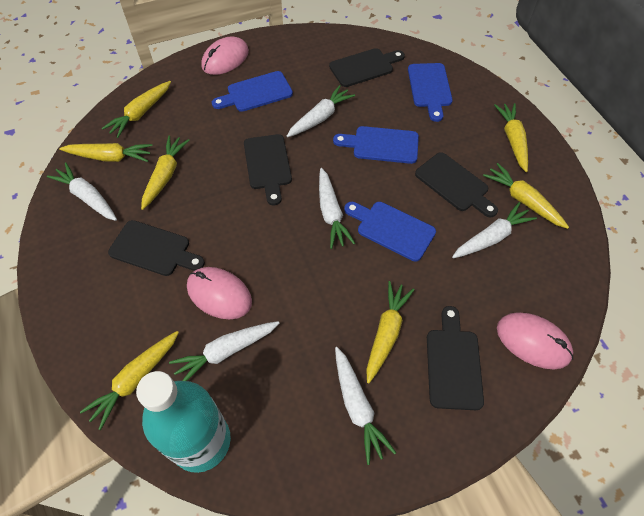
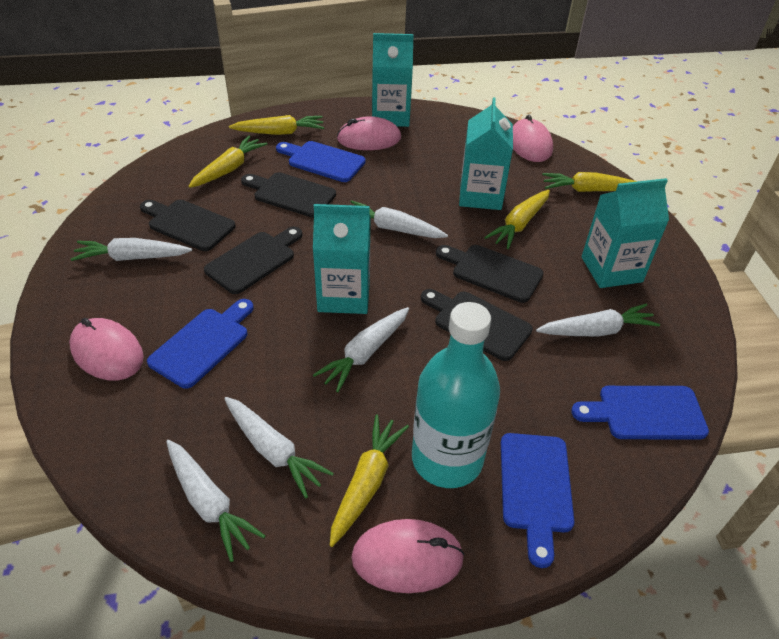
pink mouse: 3 -> 4
turquoise carton: 0 -> 4
yellow carrot: 7 -> 5

